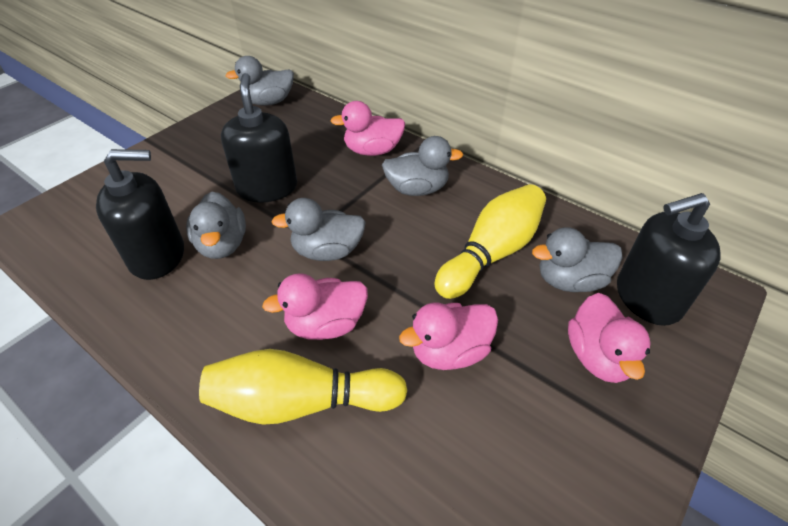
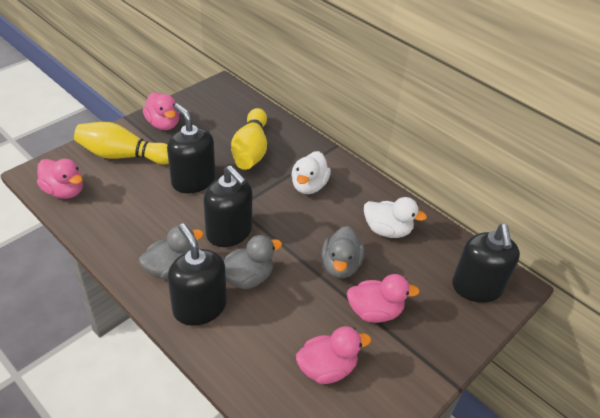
black soap dispenser: 3 -> 4
grey duck: 5 -> 3
white duck: 0 -> 2

